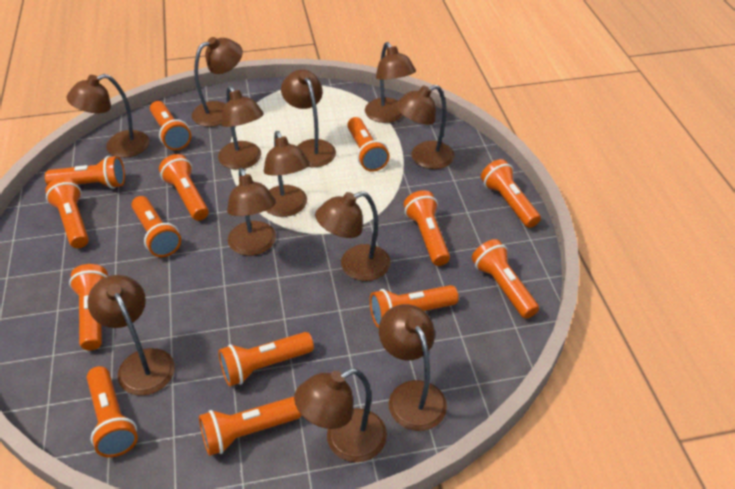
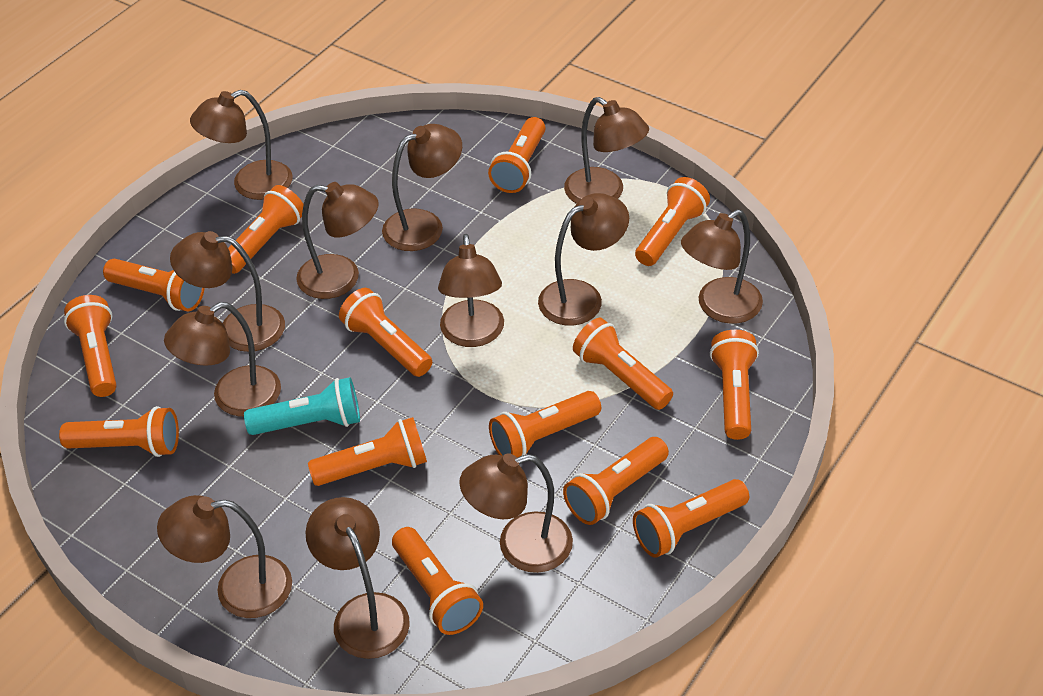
turquoise flashlight: 0 -> 1

